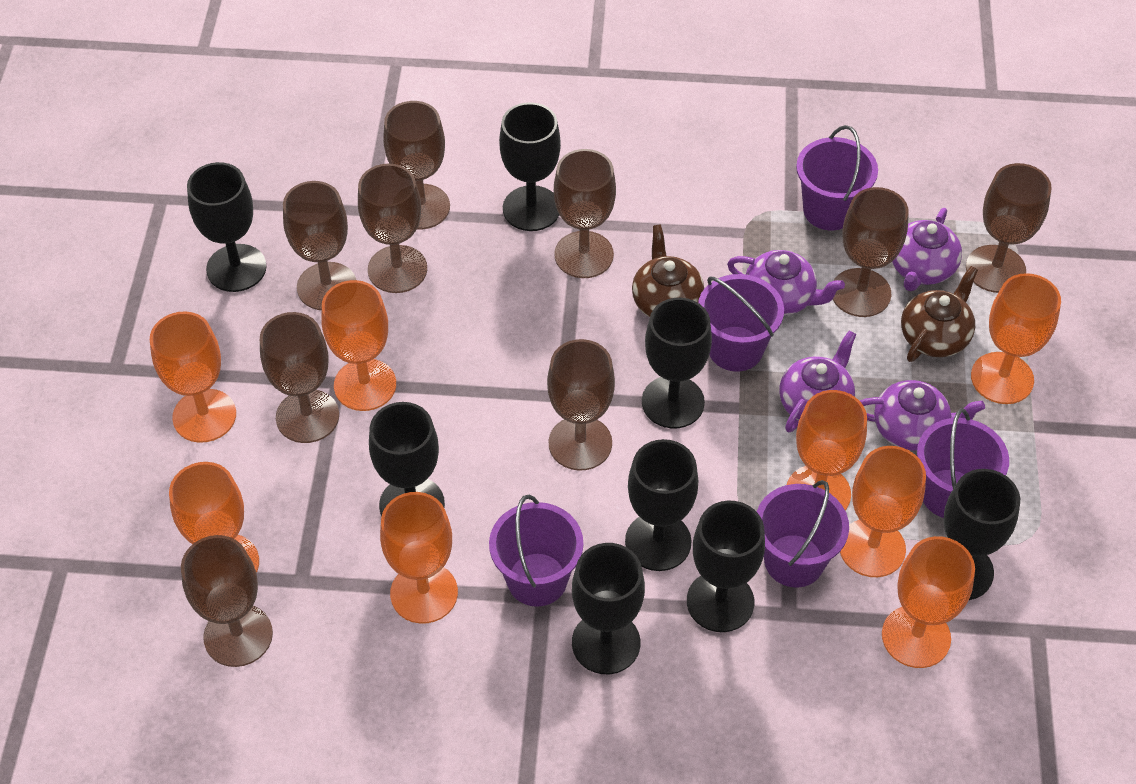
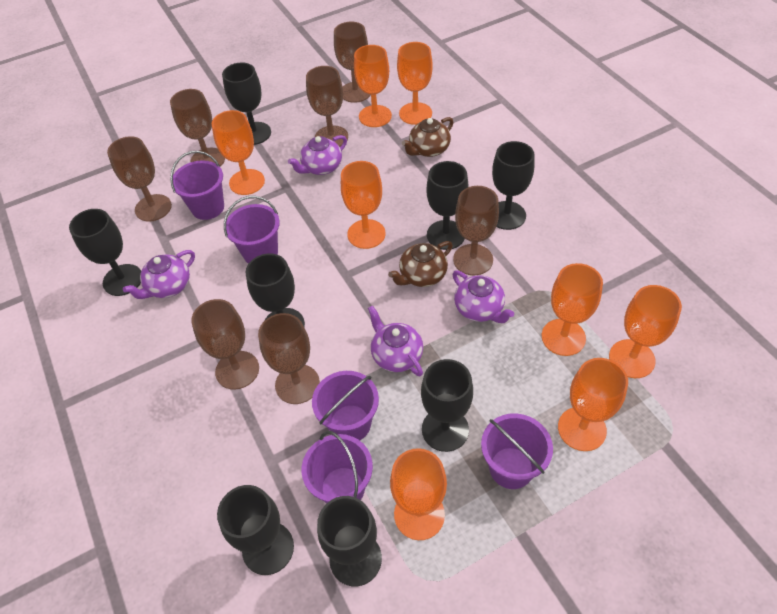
brown goblet: 9 -> 7

